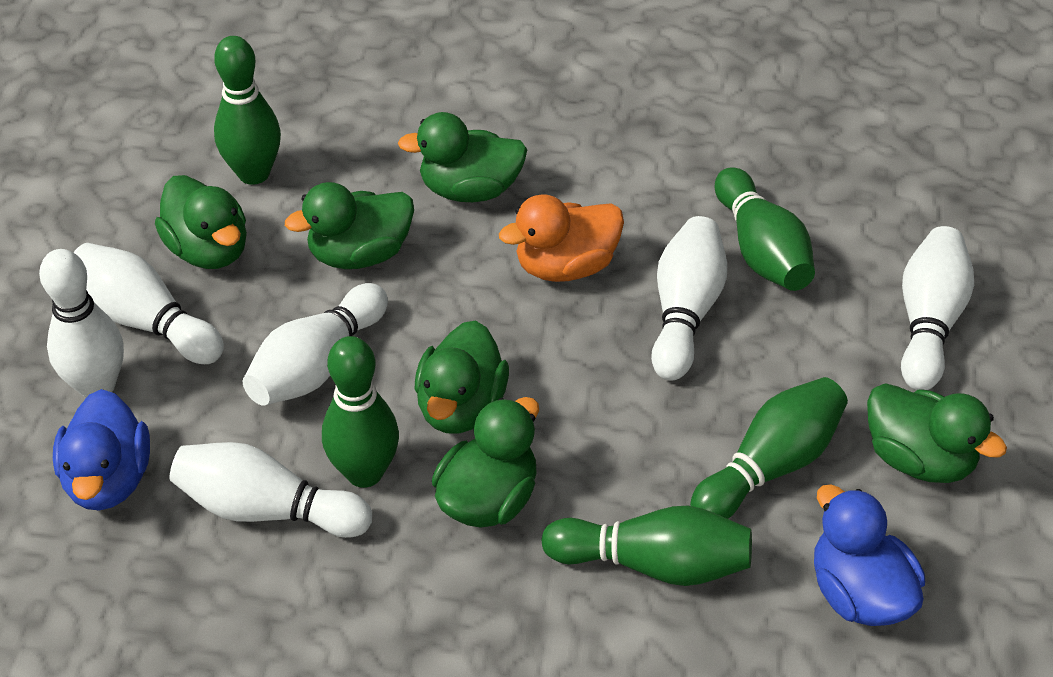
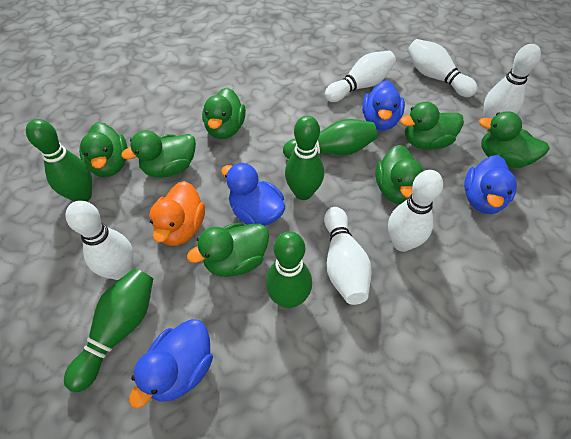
blue duck: 2 -> 4
green duck: 6 -> 7

